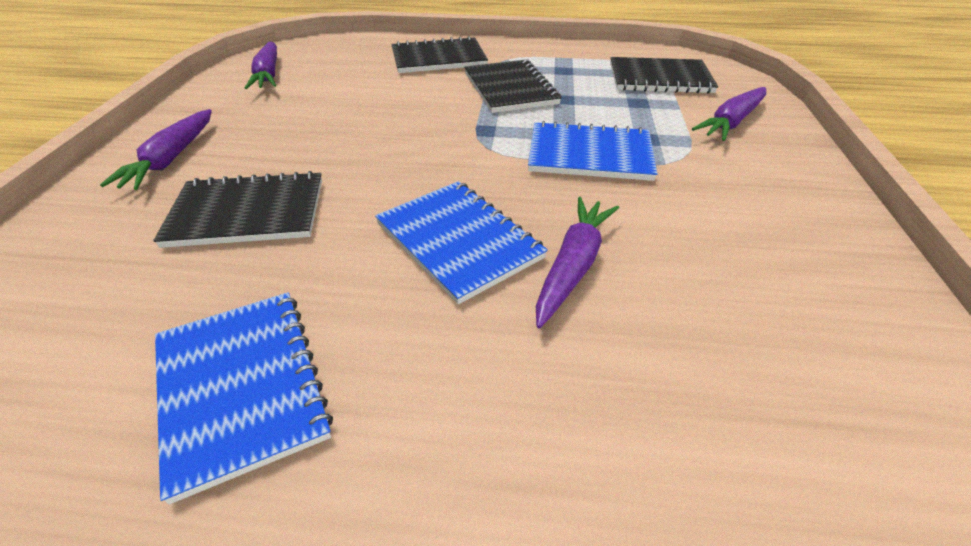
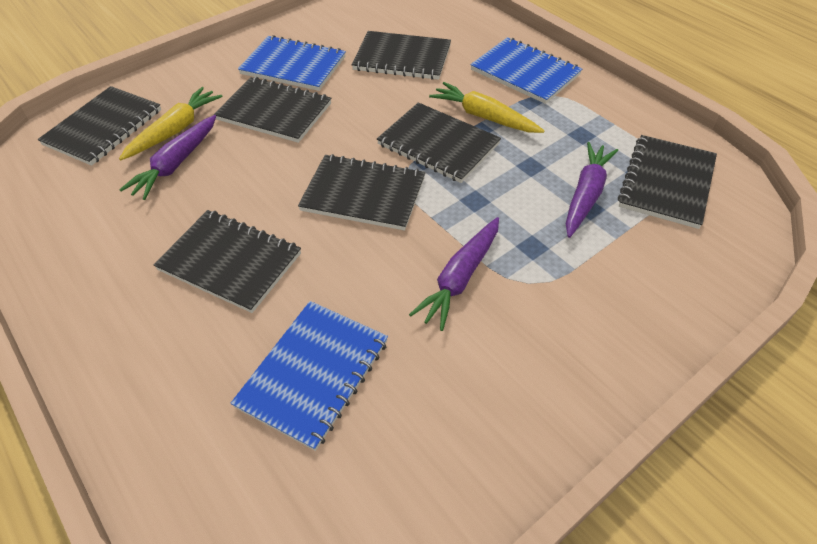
black notebook: 4 -> 7
purple carrot: 4 -> 3
yellow carrot: 0 -> 2

